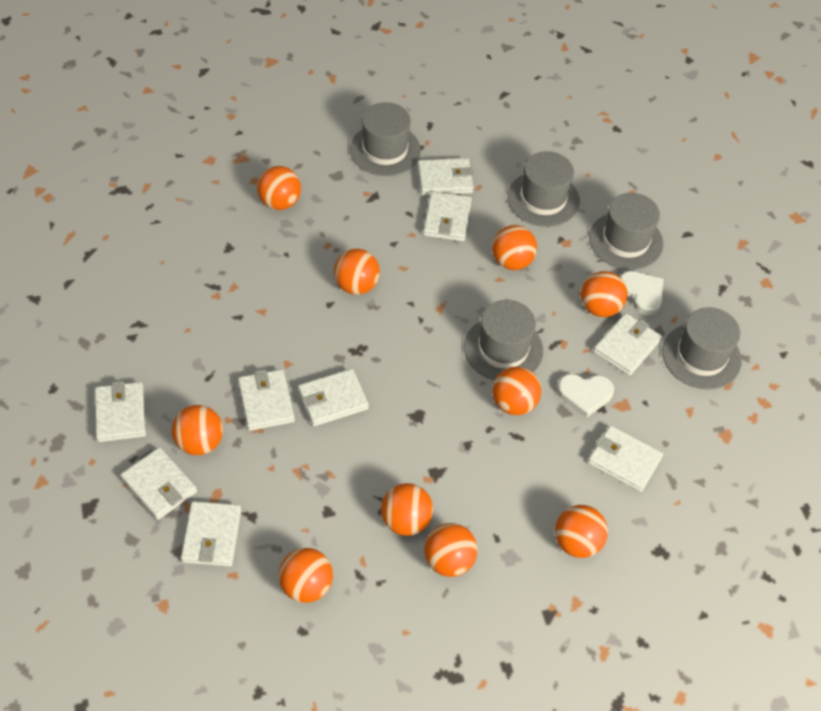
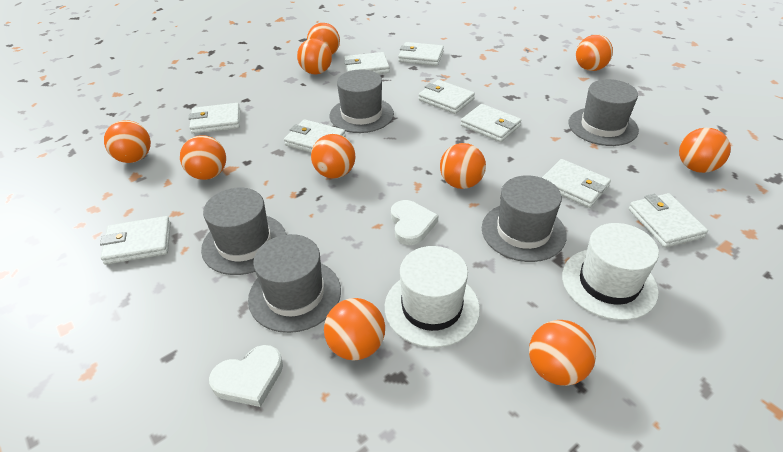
white hat: 0 -> 2

